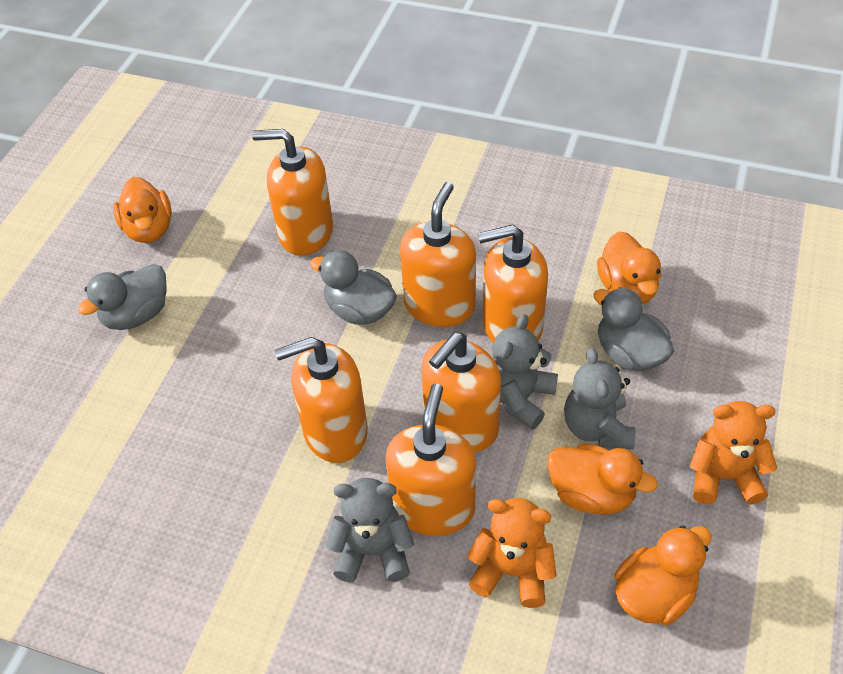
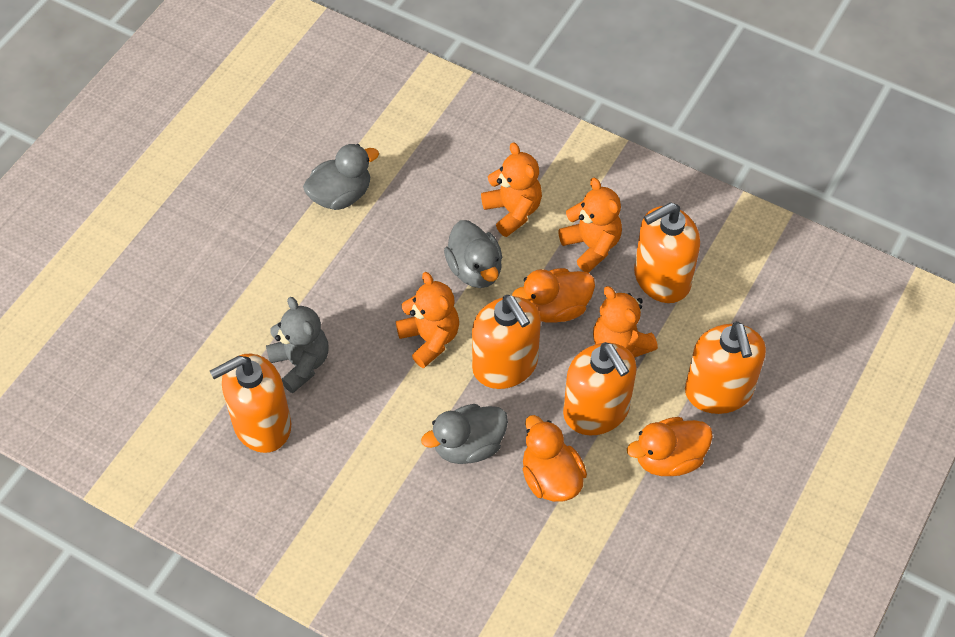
grey teddy bear: 3 -> 1
orange duck: 4 -> 3
orange soap dispenser: 6 -> 5
orange teddy bear: 2 -> 4

